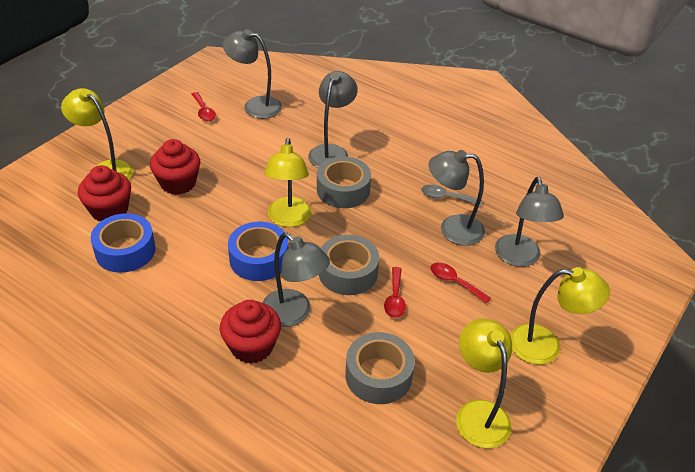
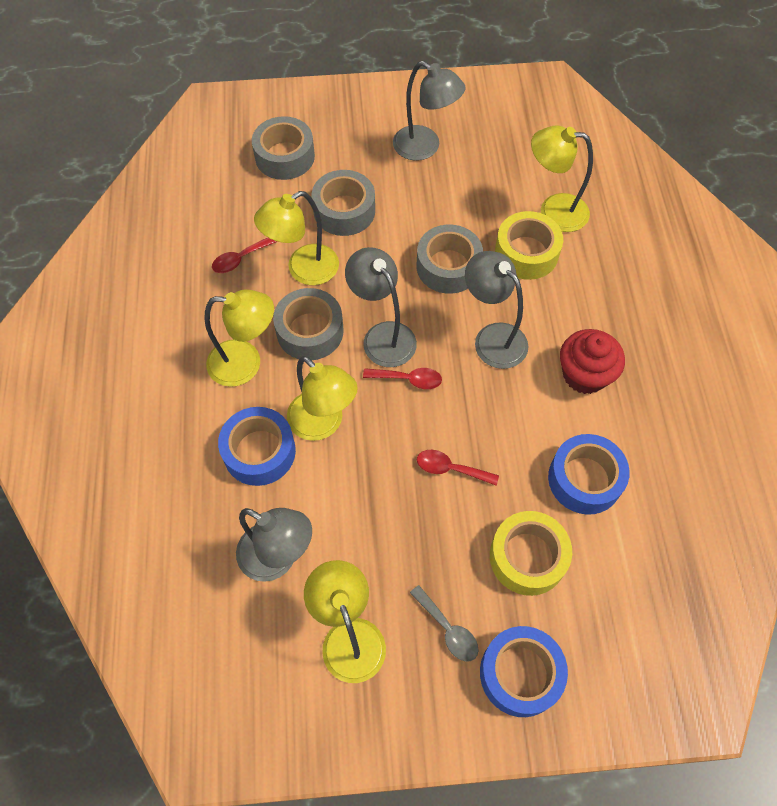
blue tape: 2 -> 3
grey lamp: 5 -> 4
grey tape: 3 -> 4
red cupcake: 3 -> 1
yellow lamp: 4 -> 5
yellow tape: 0 -> 2

